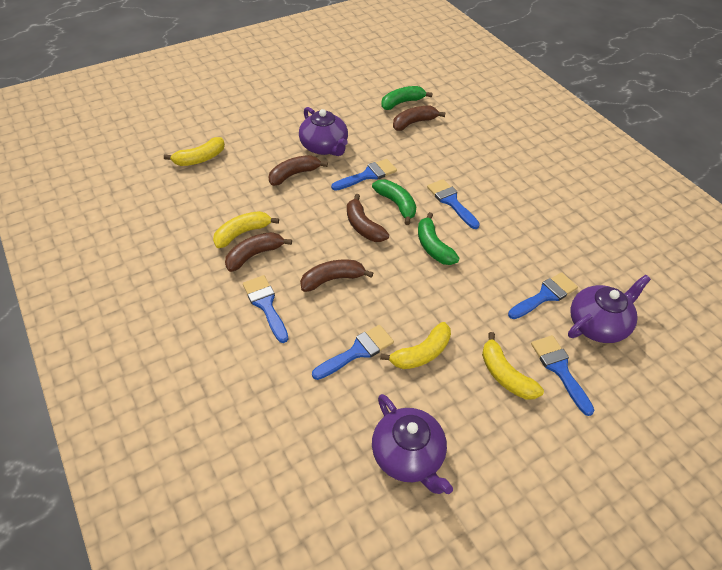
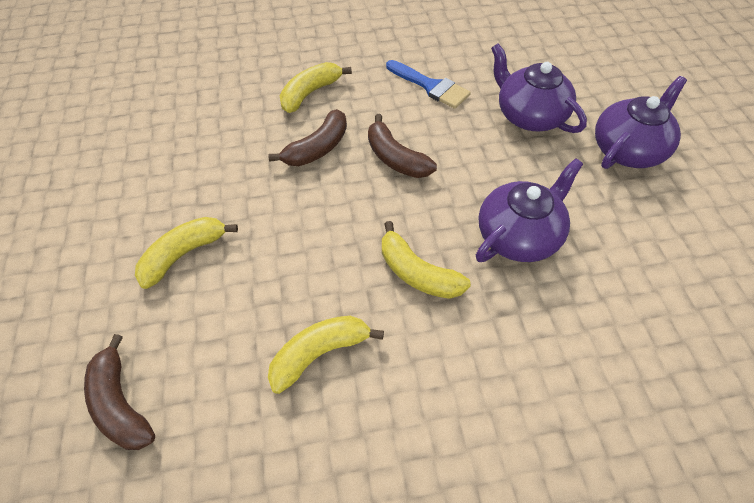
blue brush: 6 -> 1
brown banana: 5 -> 3
green banana: 3 -> 0

